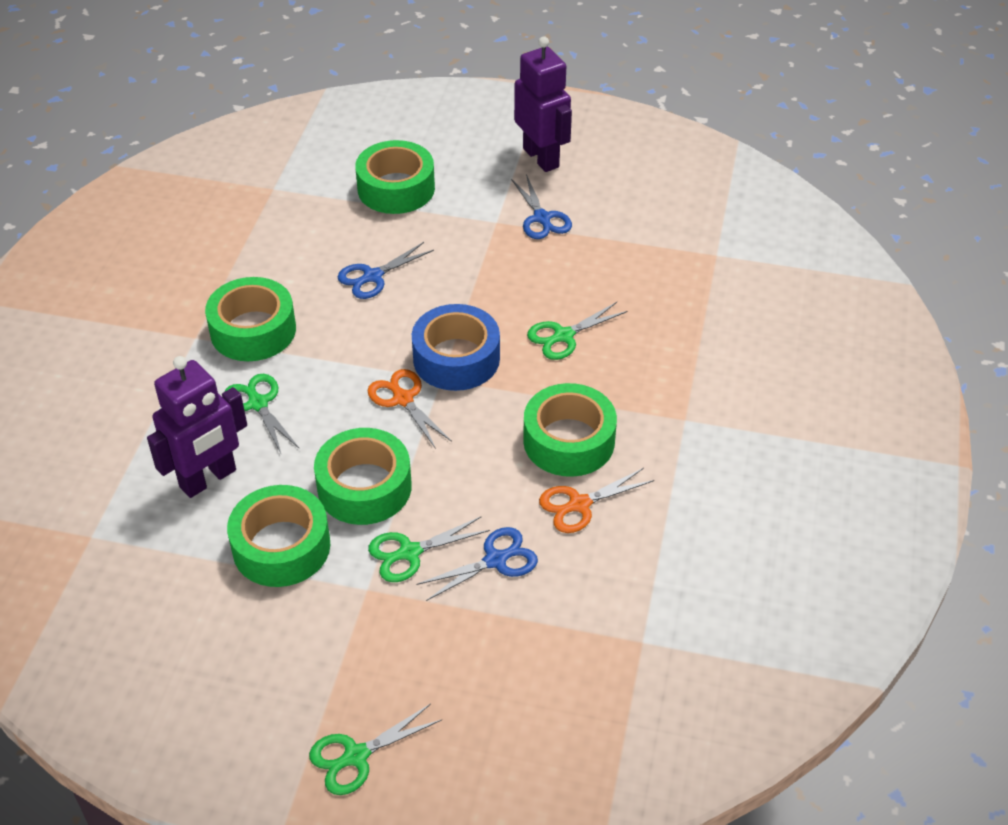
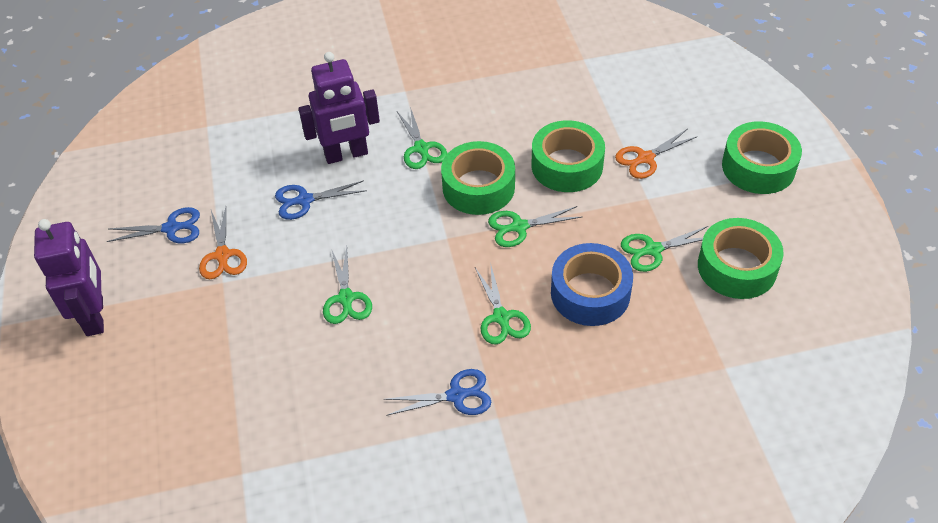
green scissors: 4 -> 5
green tape: 5 -> 4

